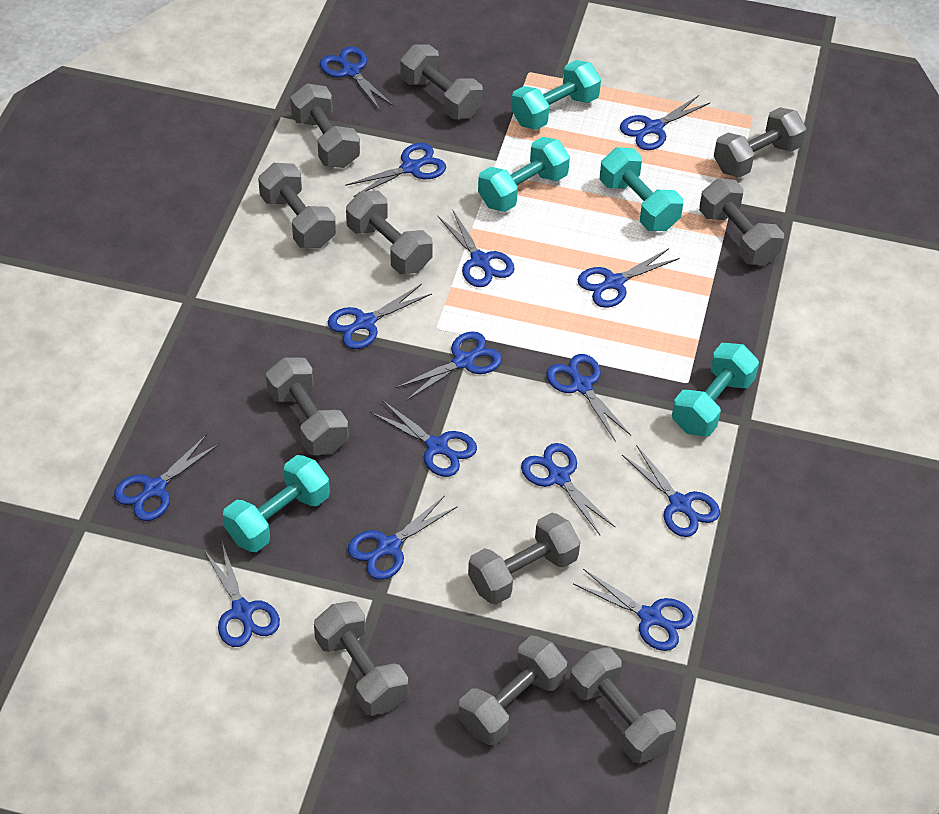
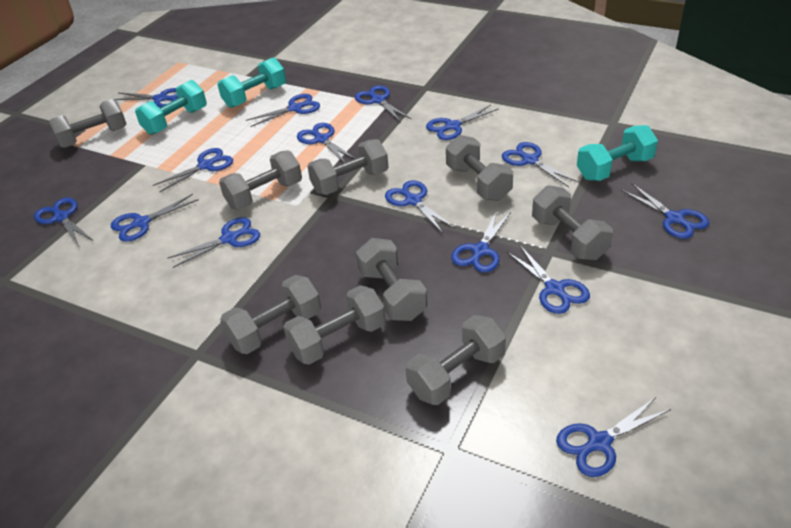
grey dumbbell: 11 -> 9
turquoise dumbbell: 5 -> 3

